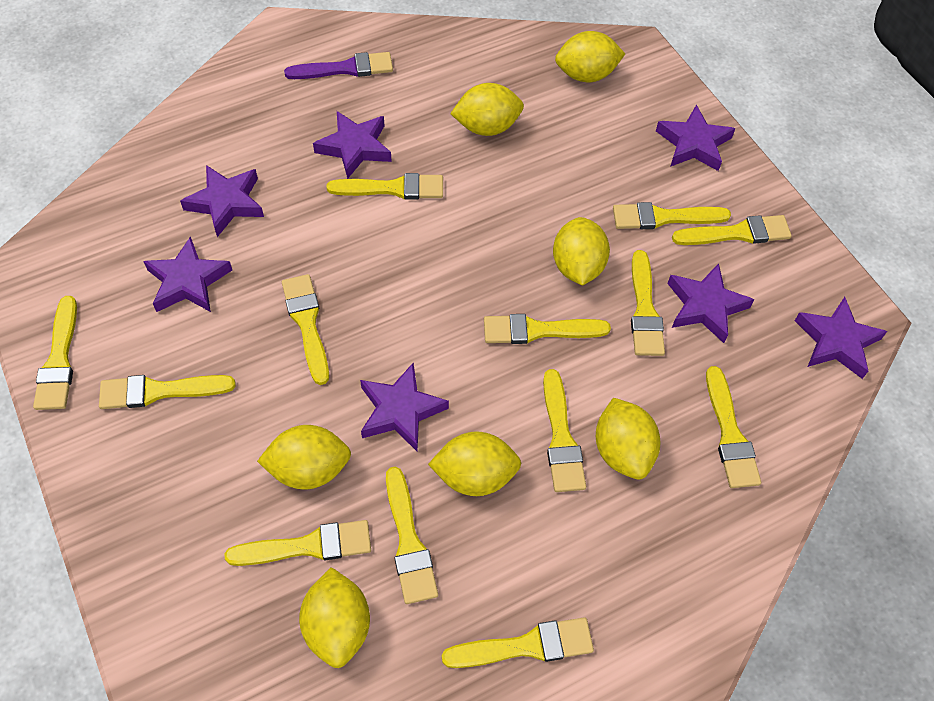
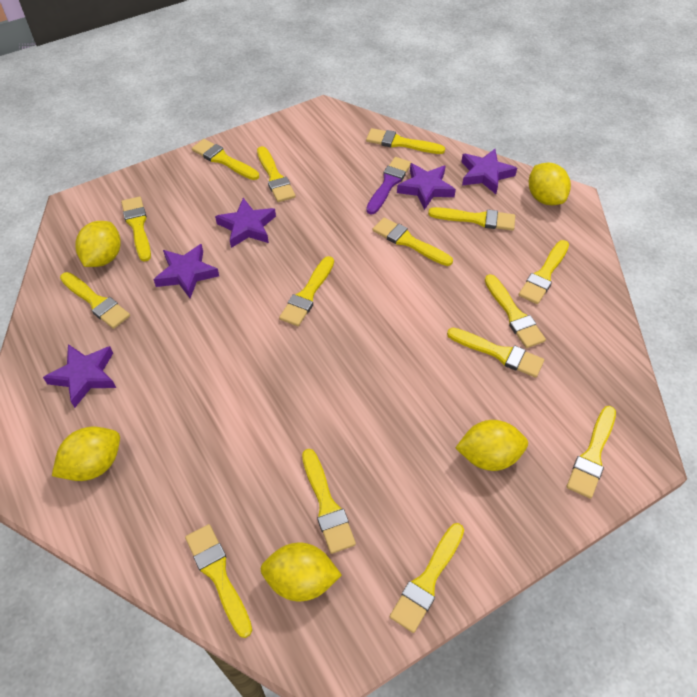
purple star: 7 -> 5
yellow brush: 13 -> 15
yellow lemon: 7 -> 5

